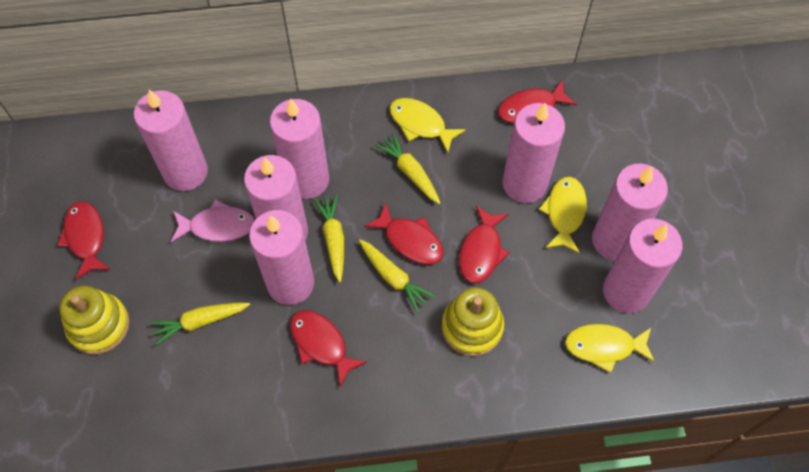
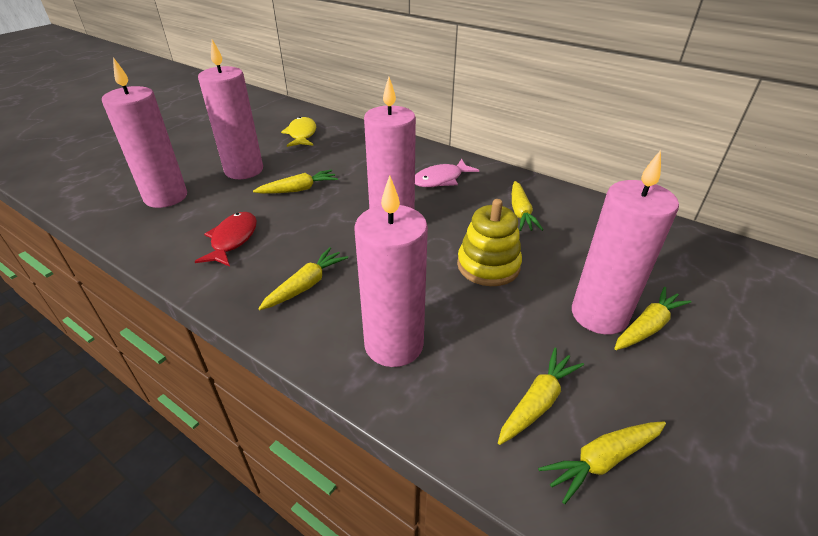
pink candle: 7 -> 5
red fish: 5 -> 1
yellow carrot: 4 -> 6
yellow fish: 3 -> 1
yellow stacking toy: 2 -> 1

